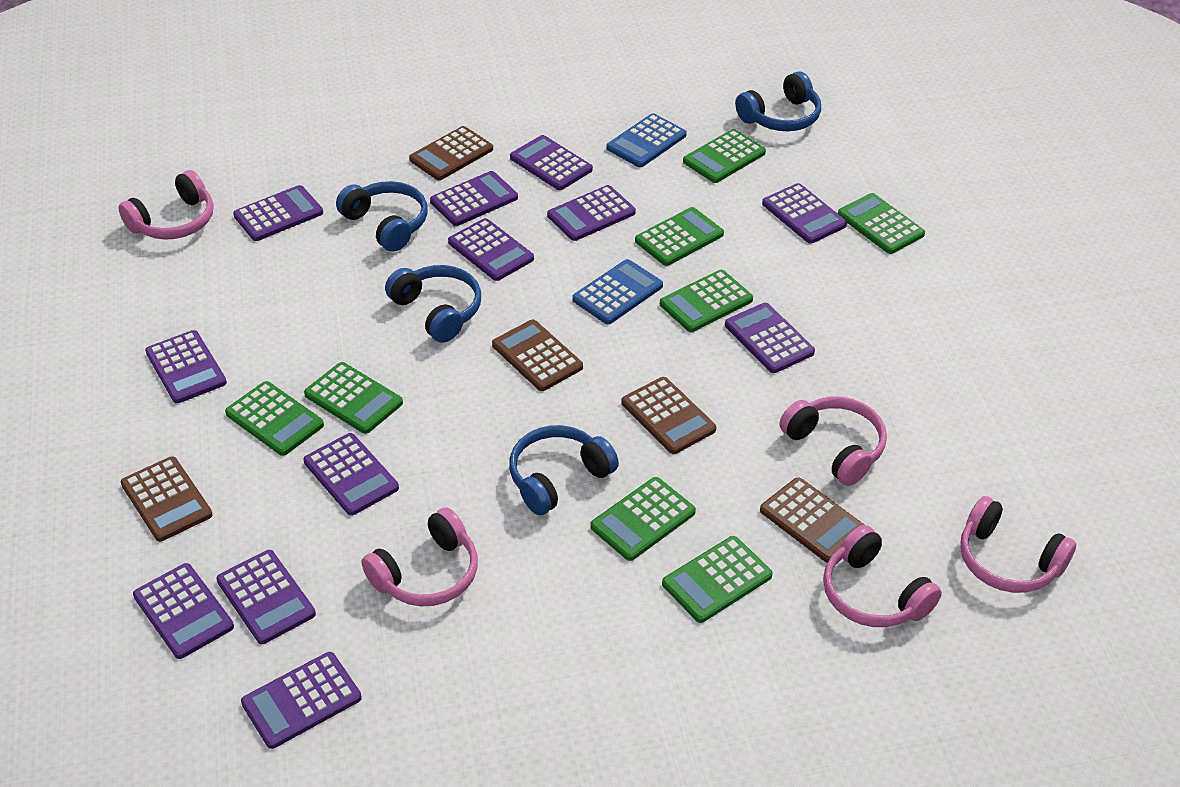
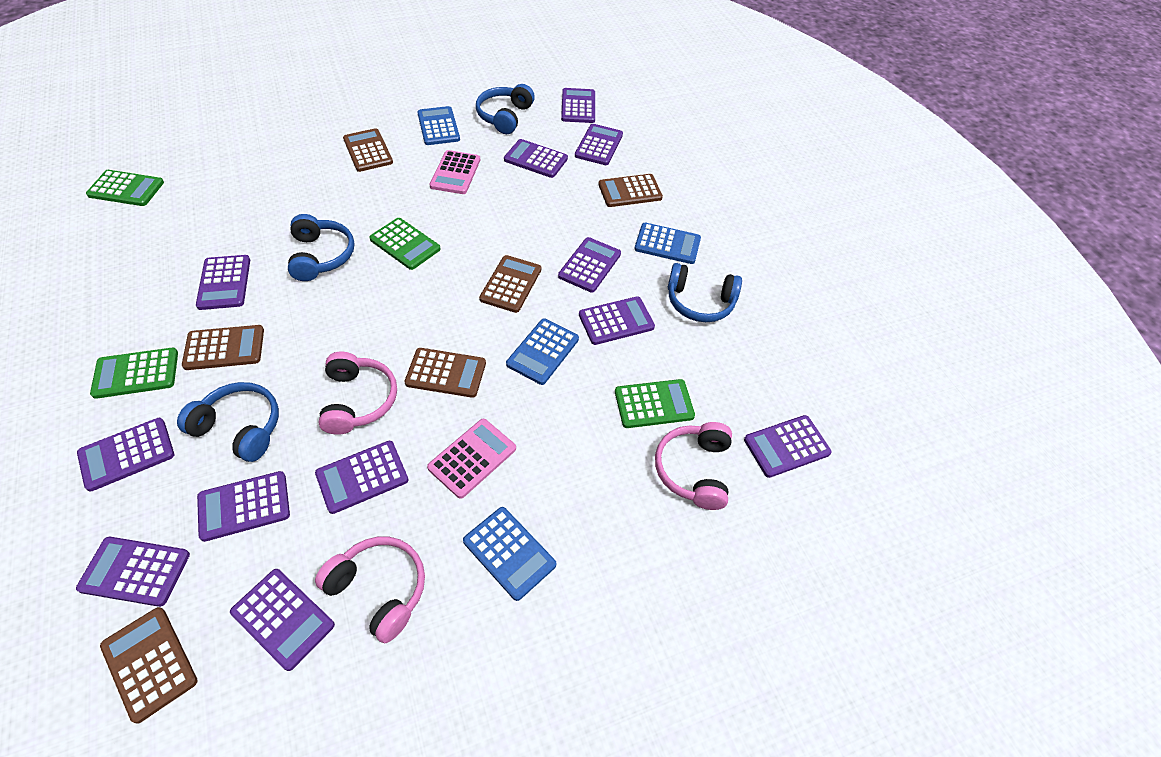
blue calculator: 2 -> 4
brown calculator: 5 -> 6
green calculator: 8 -> 4
pink calculator: 0 -> 2
pink headphones: 5 -> 3

